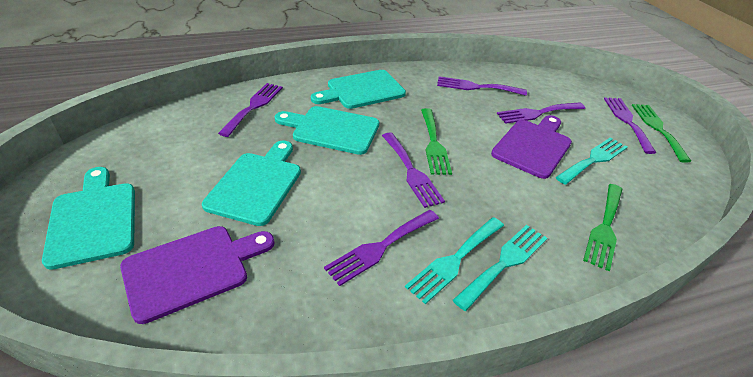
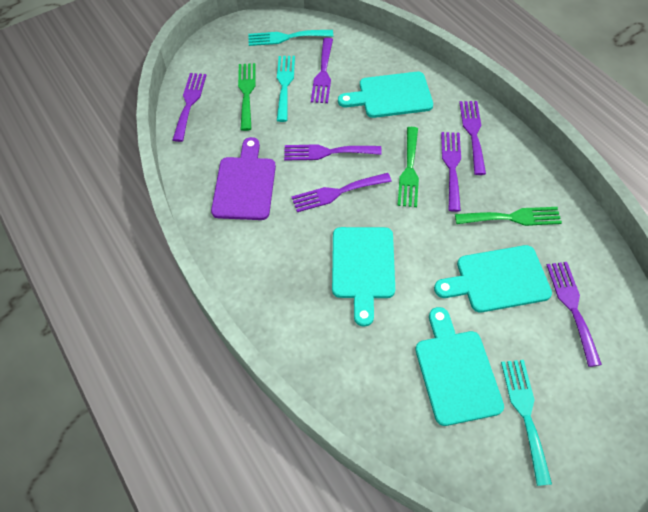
purple cutting board: 2 -> 1
purple fork: 6 -> 7

